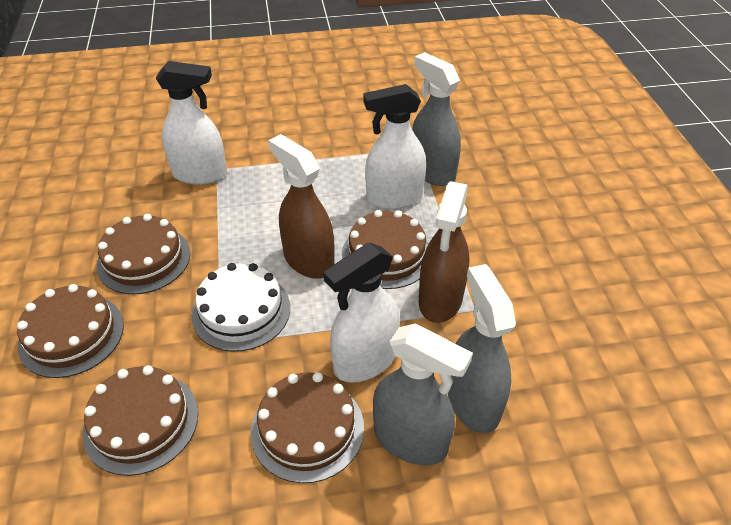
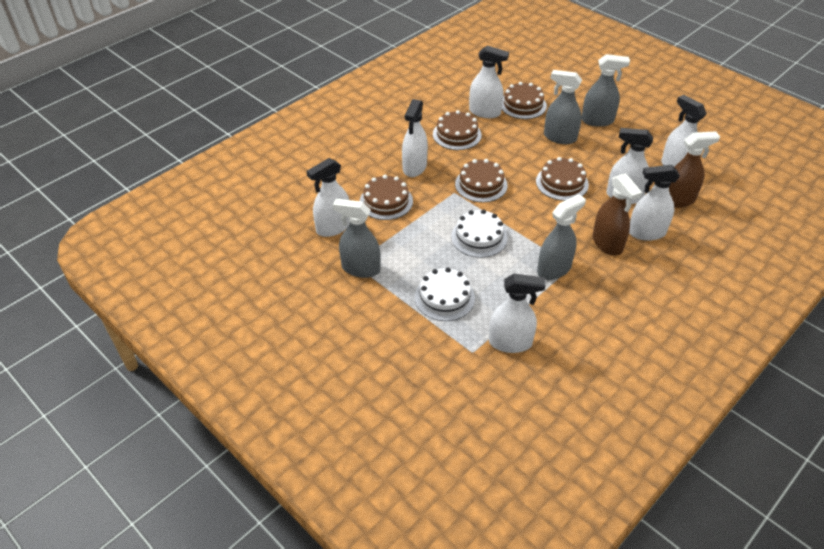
grey spray bottle: 3 -> 4
white cake: 1 -> 2
white spray bottle: 3 -> 7

